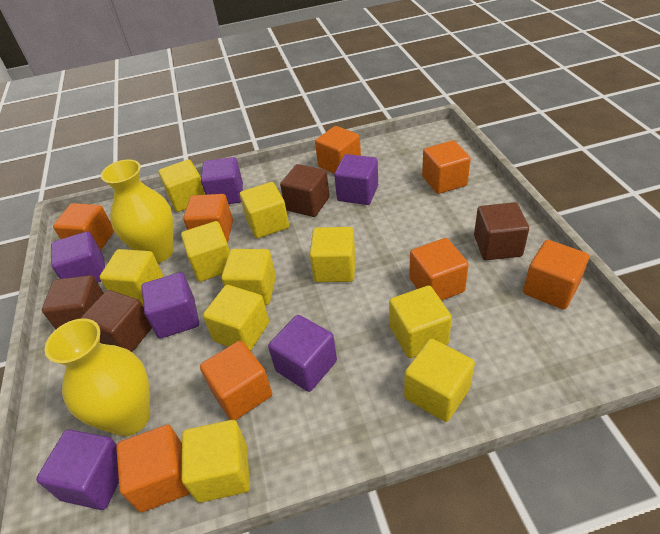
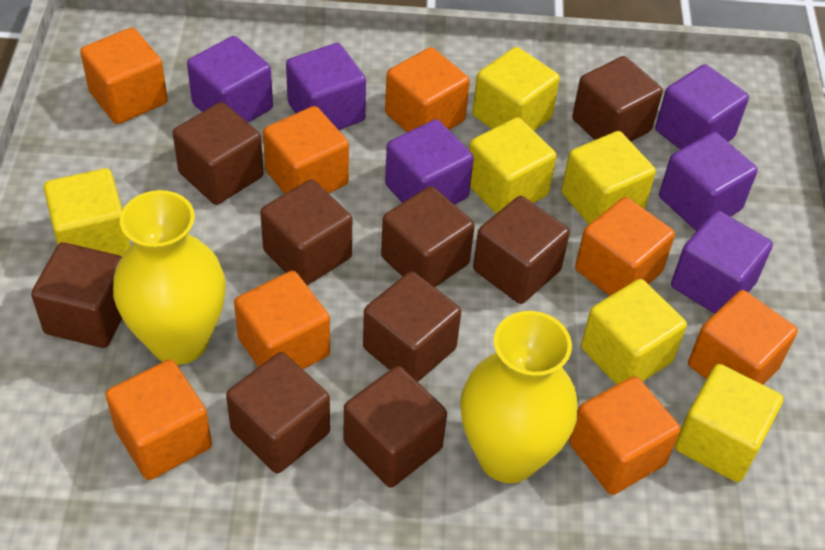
brown cube: 4 -> 9
yellow cube: 10 -> 6

